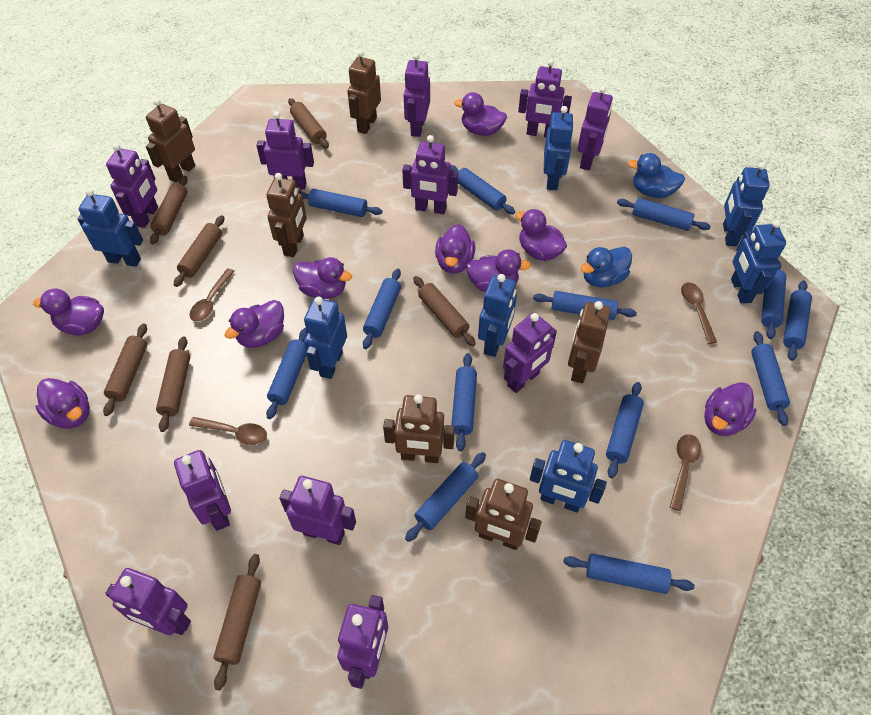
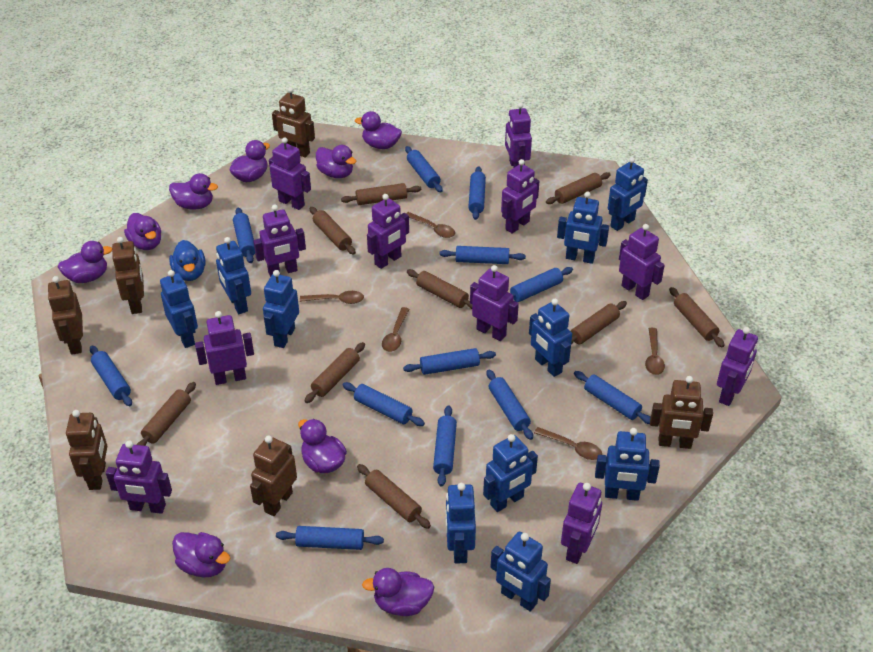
blue duck: 2 -> 1
blue robot: 7 -> 10
blue rolling pin: 13 -> 12
brown rolling pin: 7 -> 9
brown spoon: 4 -> 5

